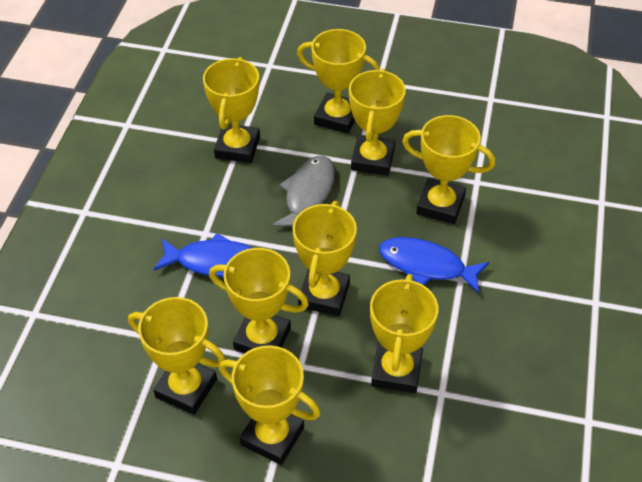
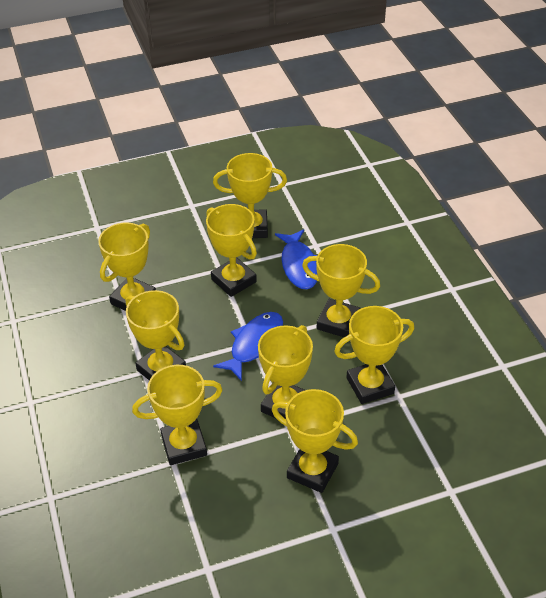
grey fish: 1 -> 0

